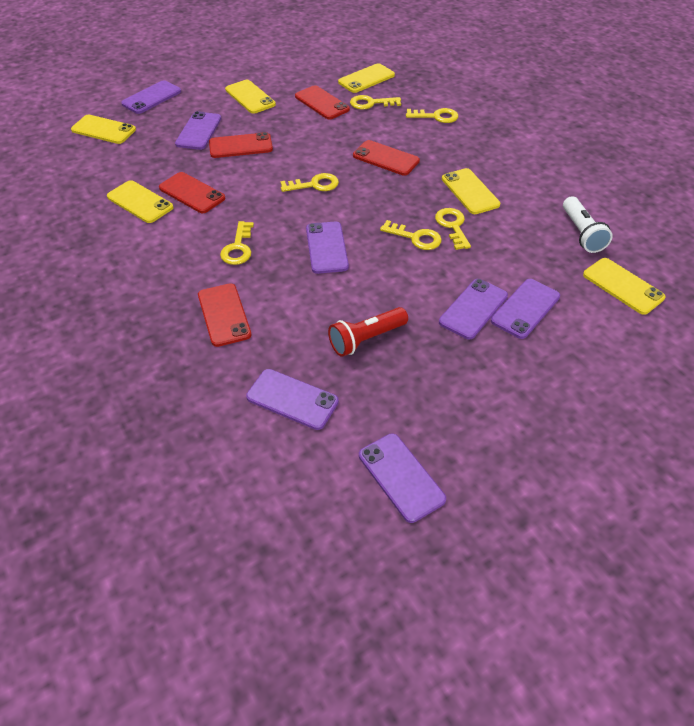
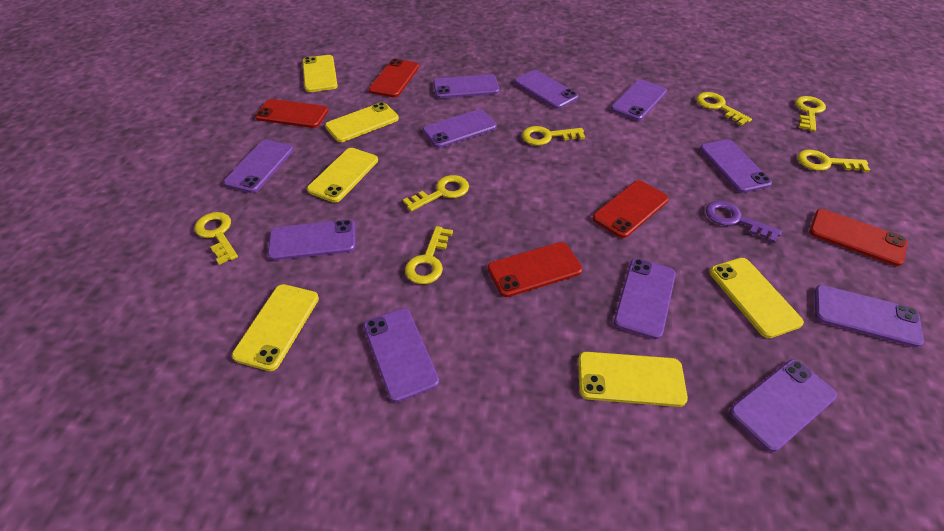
purple key: 0 -> 1
purple phone: 7 -> 11
red flashlight: 1 -> 0
white flashlight: 1 -> 0
yellow key: 6 -> 7

